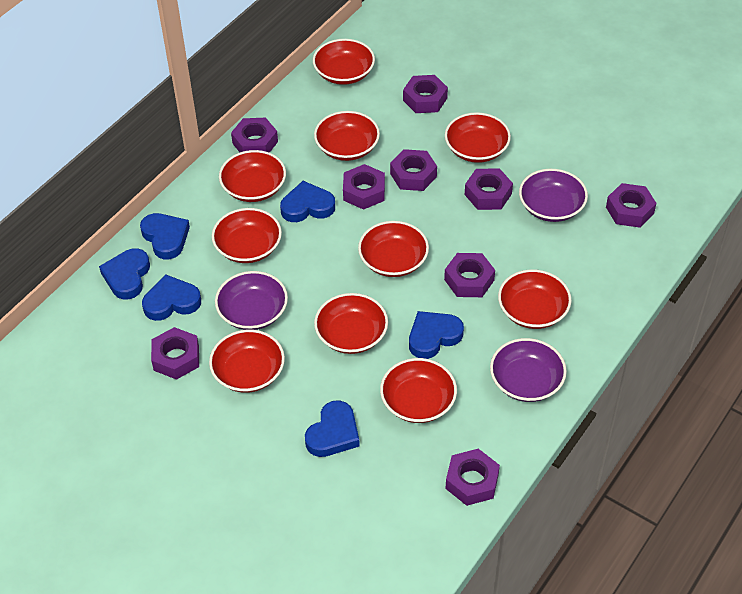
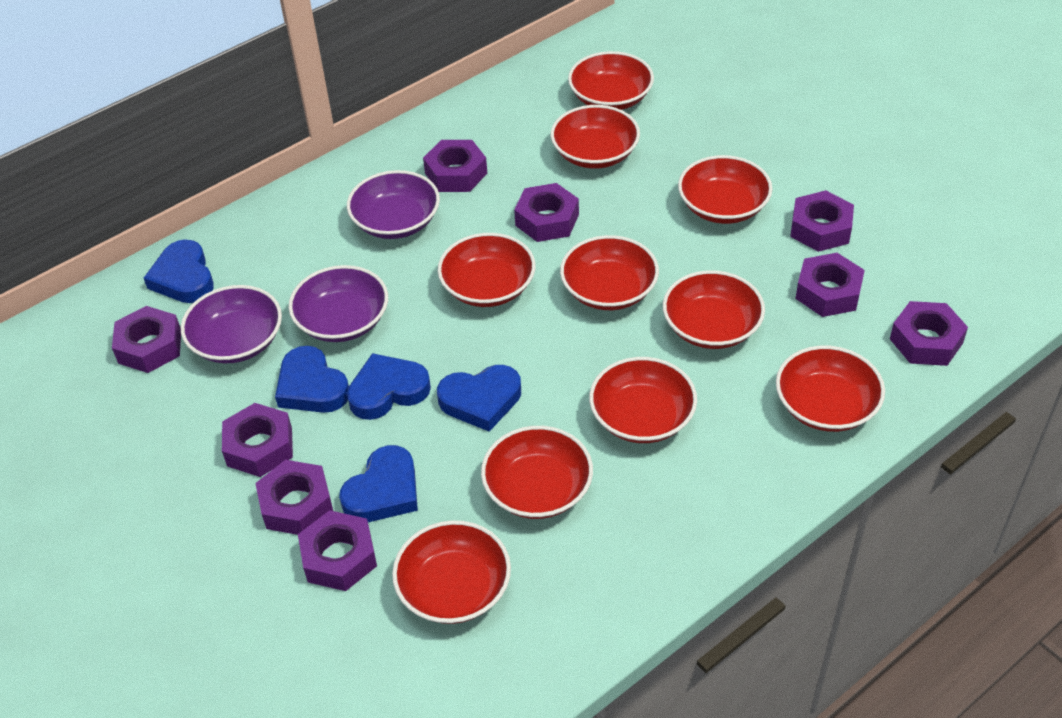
blue heart: 6 -> 5

